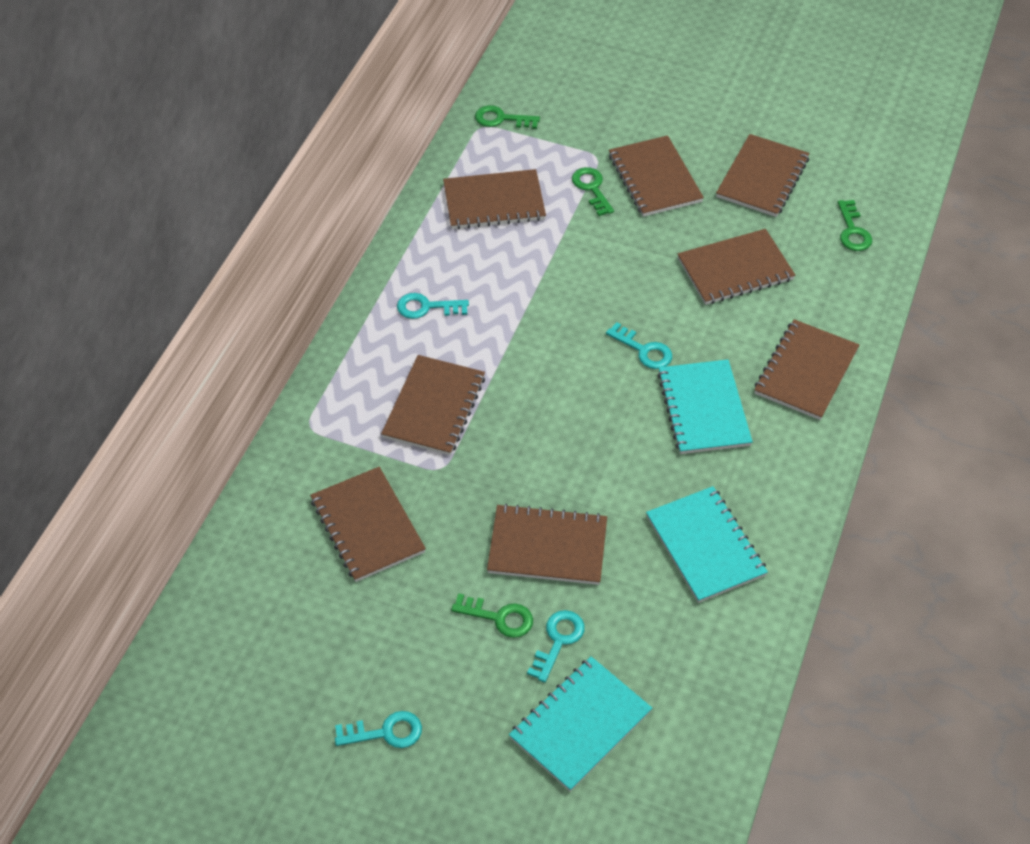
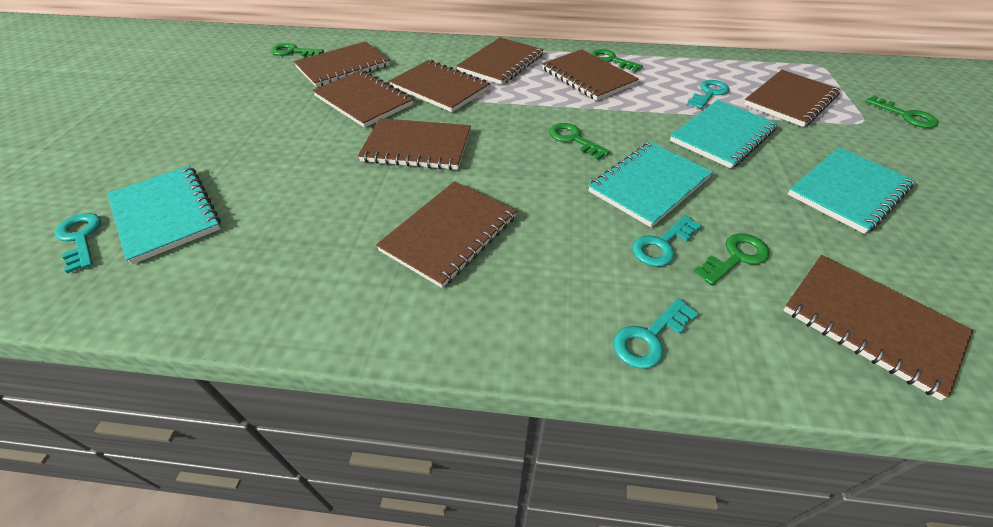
brown notebook: 8 -> 9
green key: 4 -> 5
turquoise notebook: 3 -> 4

